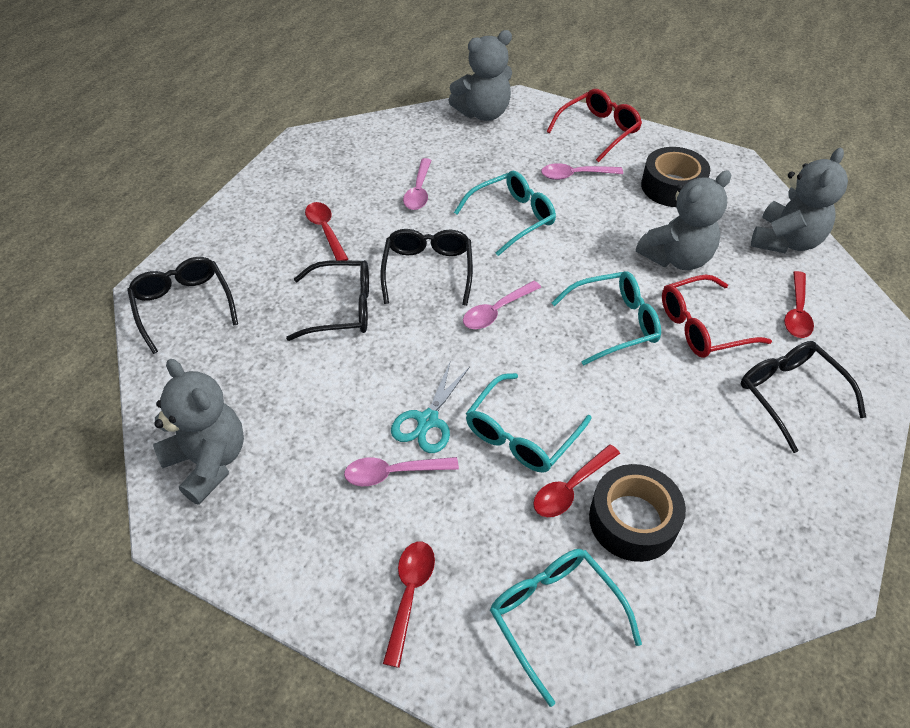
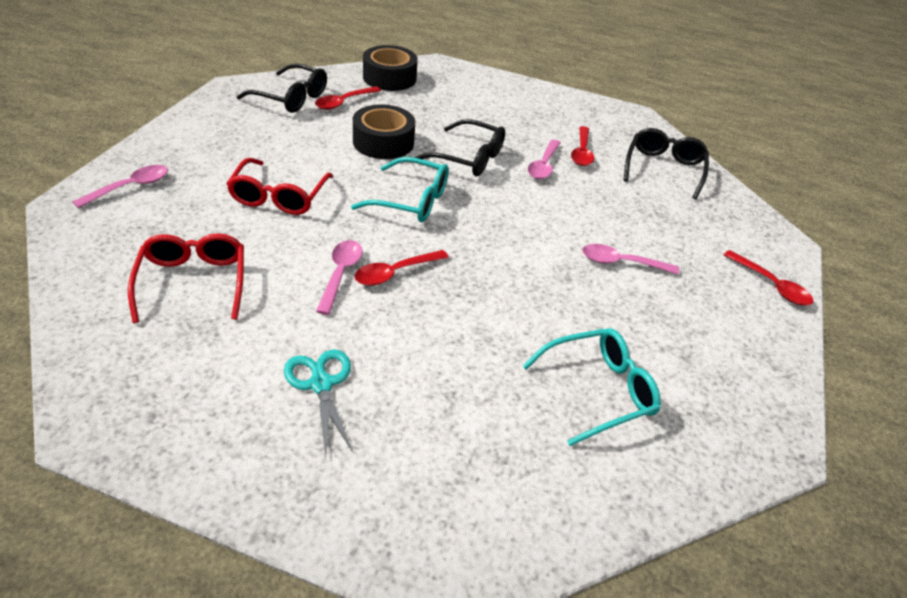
black glasses: 4 -> 3
grey teddy bear: 4 -> 0
turquoise glasses: 4 -> 2

